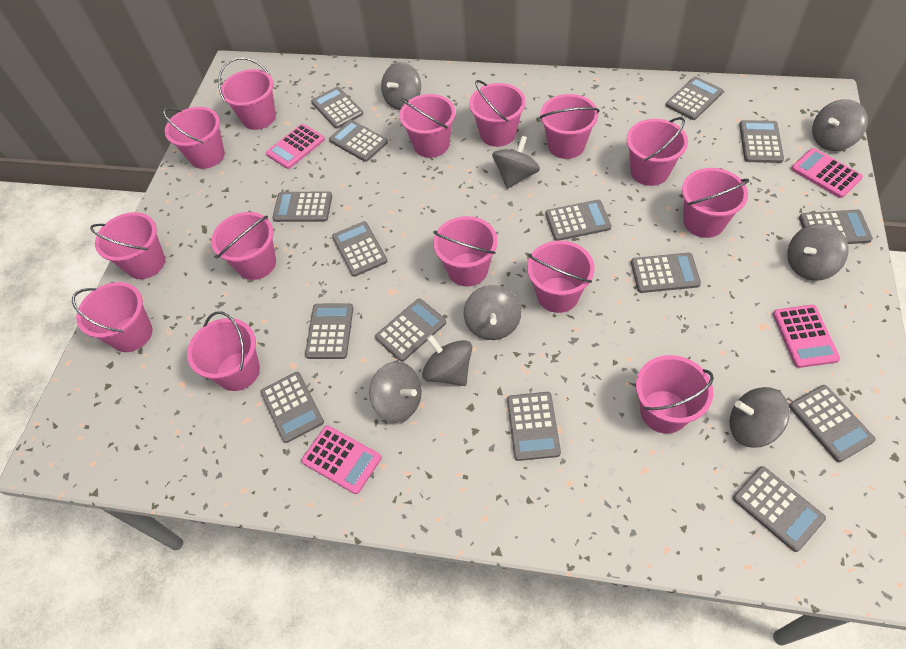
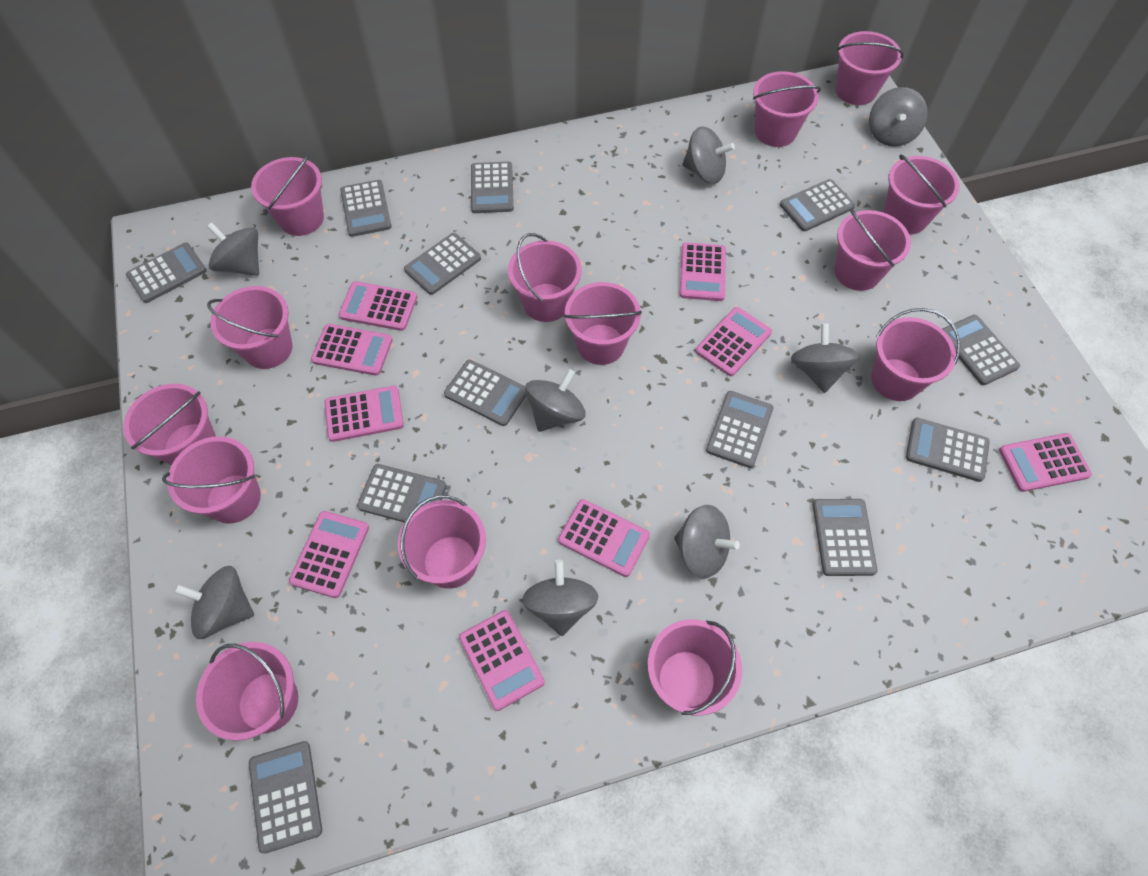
grey calculator: 15 -> 12
pink calculator: 4 -> 9

